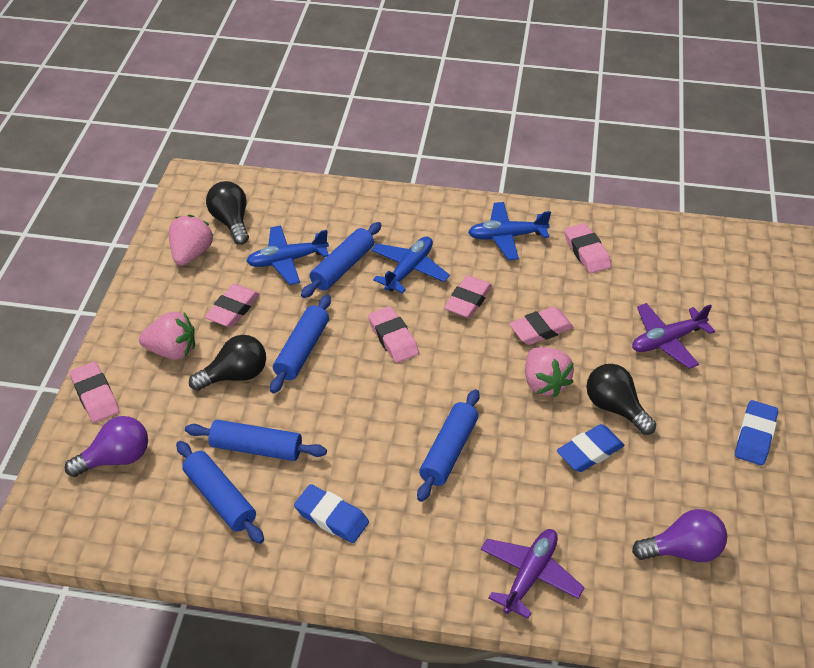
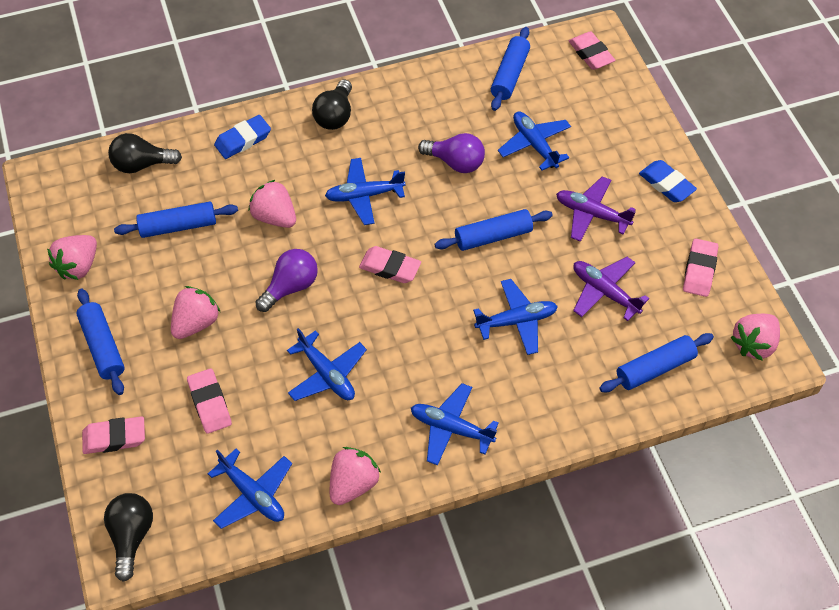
blue eraser: 3 -> 2
blue plane: 3 -> 6
pink eraser: 6 -> 5
pink strawberry: 3 -> 5

